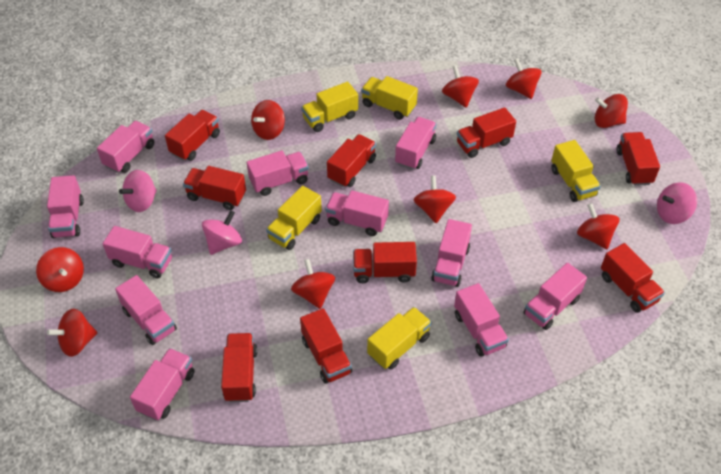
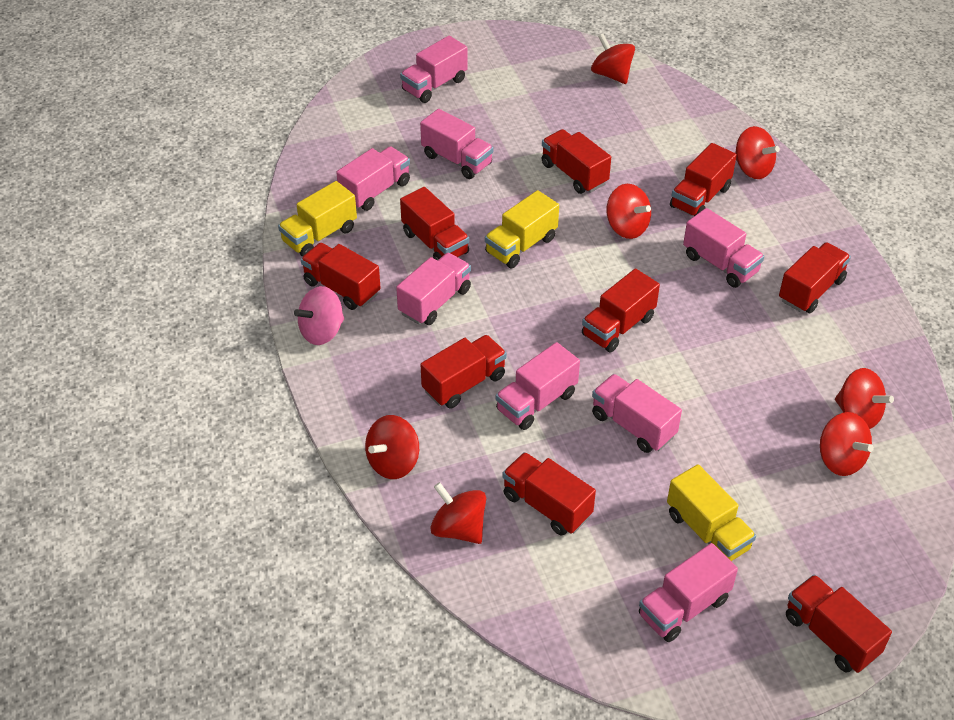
pink spinning top: 3 -> 1
pink truck: 11 -> 8
red spinning top: 9 -> 7
yellow truck: 5 -> 3

